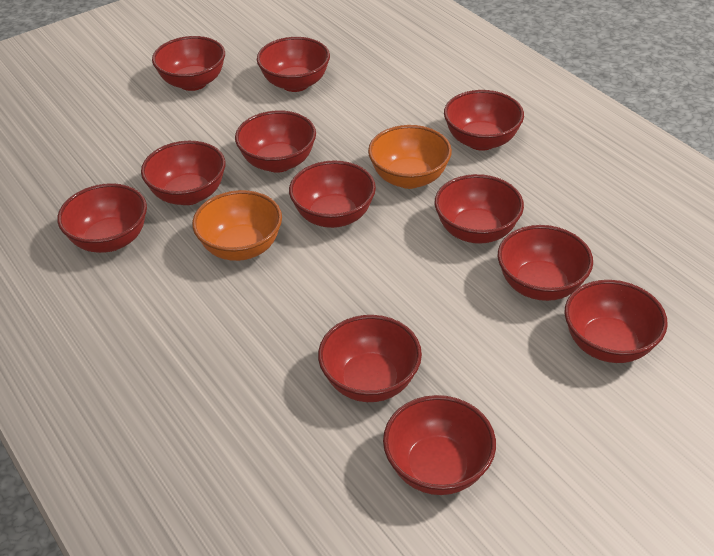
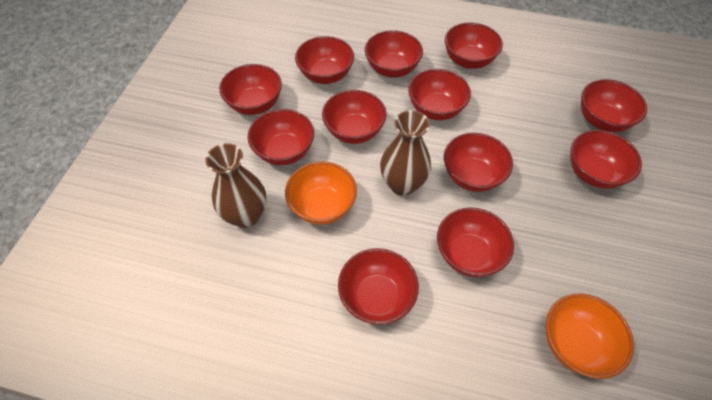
brown vase: 0 -> 2

